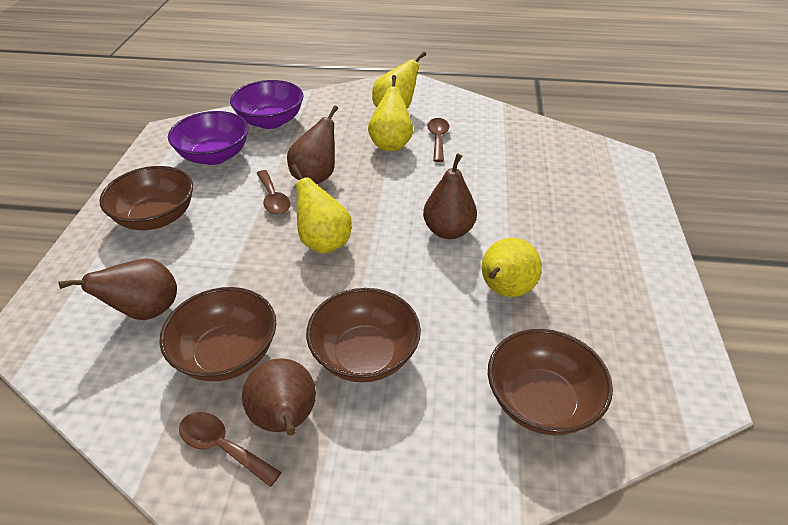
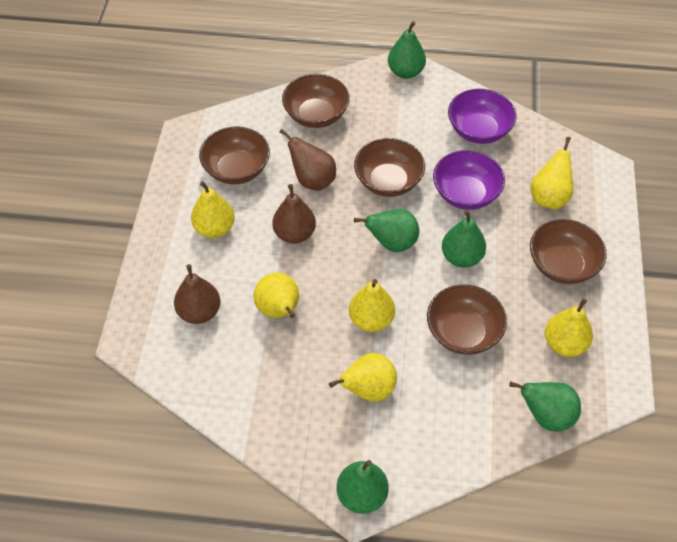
brown bowl: 4 -> 5
brown pear: 4 -> 3
brown spoon: 3 -> 0
green pear: 0 -> 5
yellow pear: 4 -> 6

